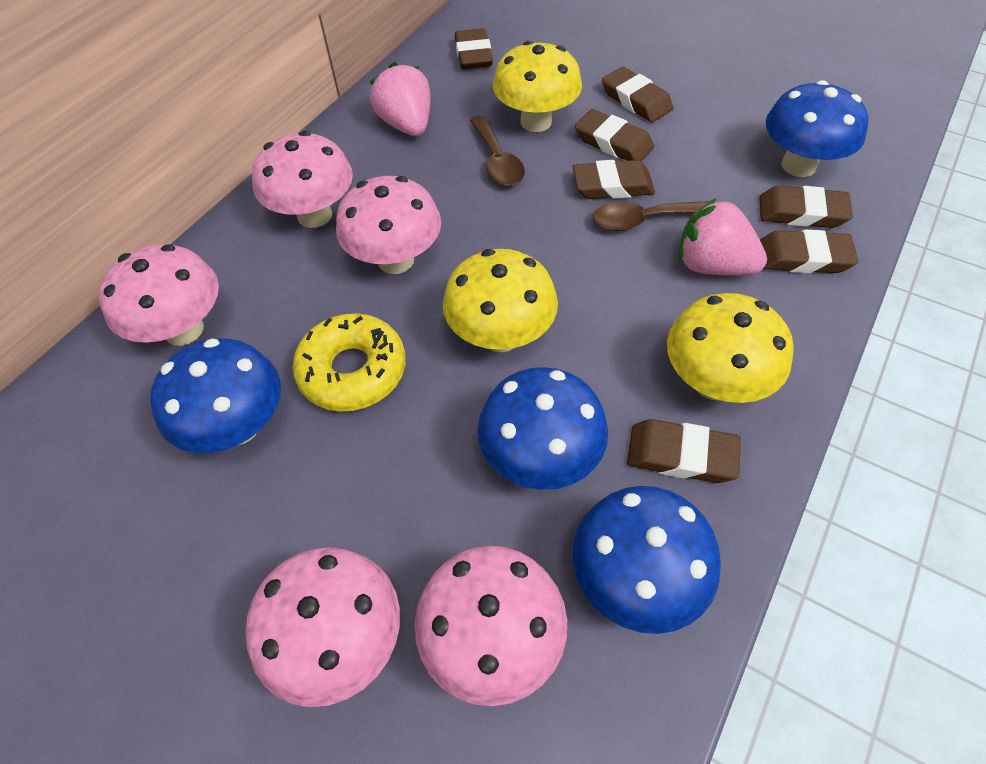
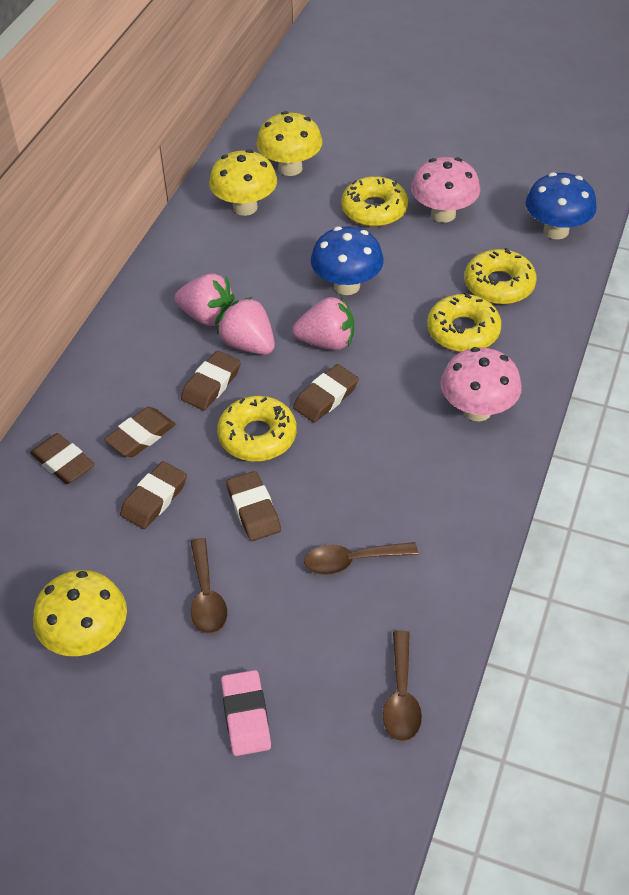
blue mushroom: 4 -> 2
brown eraser: 7 -> 6
brown spoon: 2 -> 3
pink eraser: 0 -> 1
pink mushroom: 5 -> 2
pink strawberry: 2 -> 3
yellow donut: 1 -> 4

